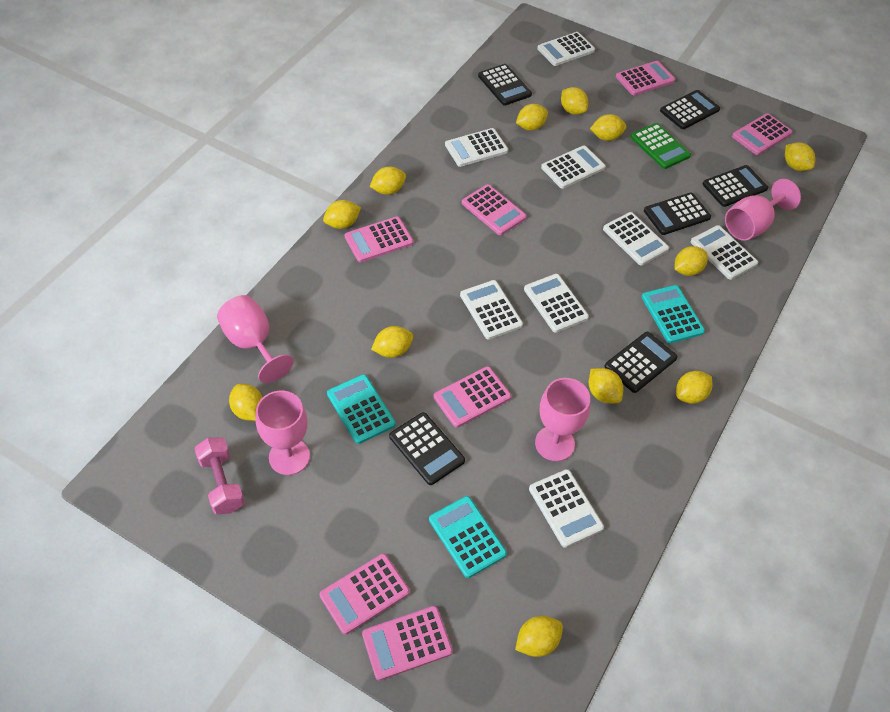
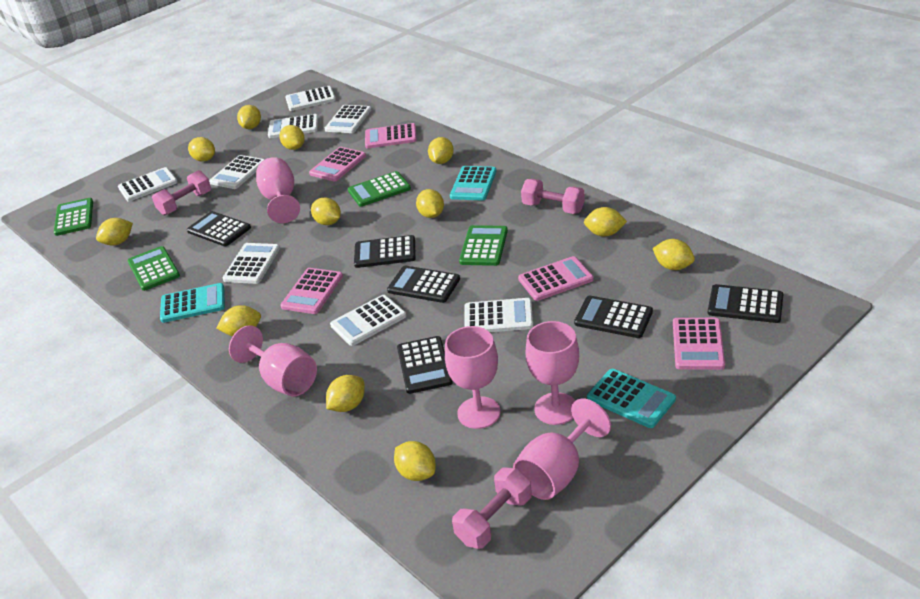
green calculator: 1 -> 4
pink calculator: 7 -> 5
pink dumbbell: 1 -> 3
pink goblet: 4 -> 5

